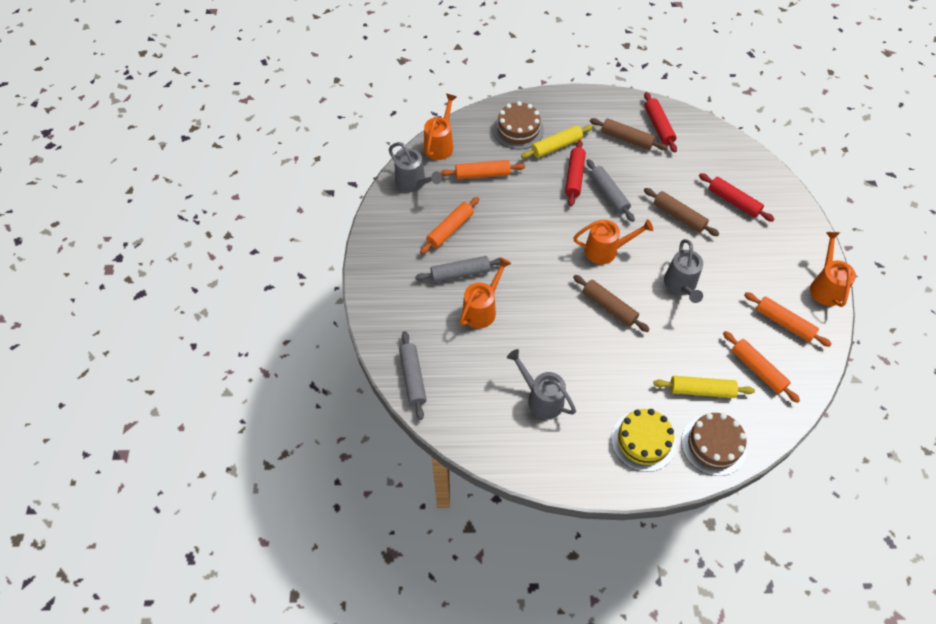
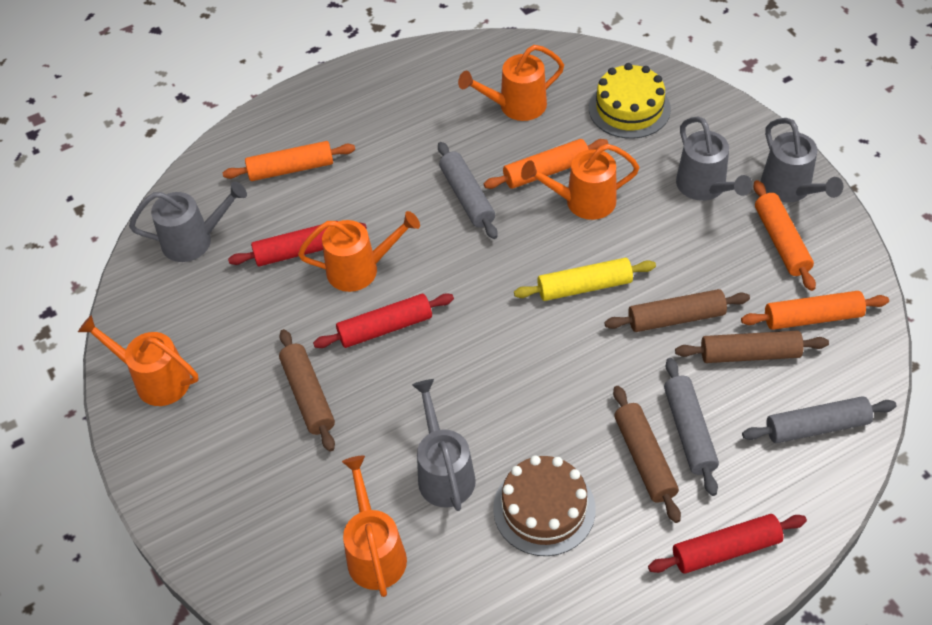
brown cake: 2 -> 1
brown rolling pin: 3 -> 4
grey watering can: 3 -> 4
orange watering can: 4 -> 5
yellow rolling pin: 2 -> 1

